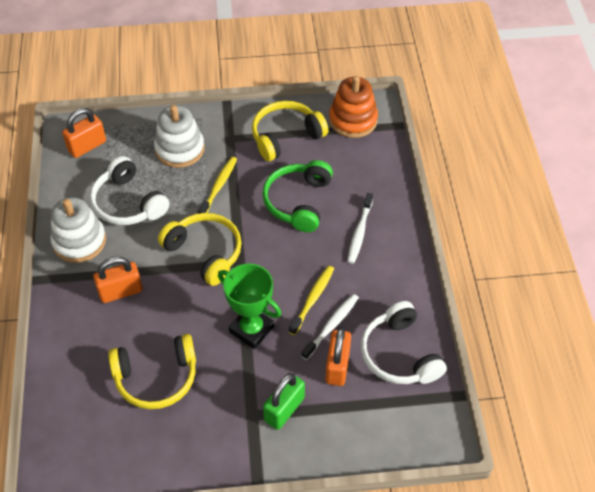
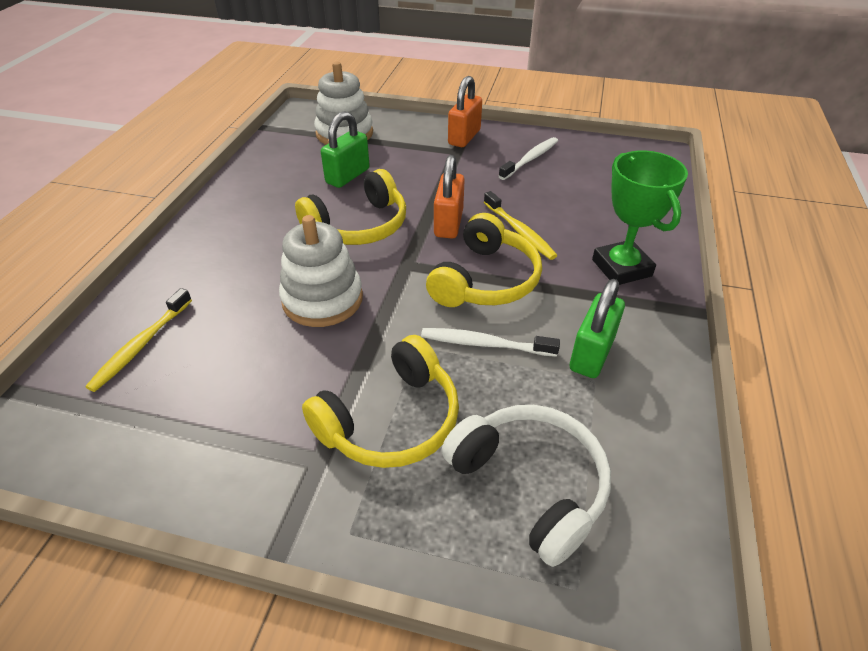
green headphones: 1 -> 0
green padlock: 1 -> 2
orange padlock: 3 -> 2
orange stacking toy: 1 -> 0
white headphones: 2 -> 1

